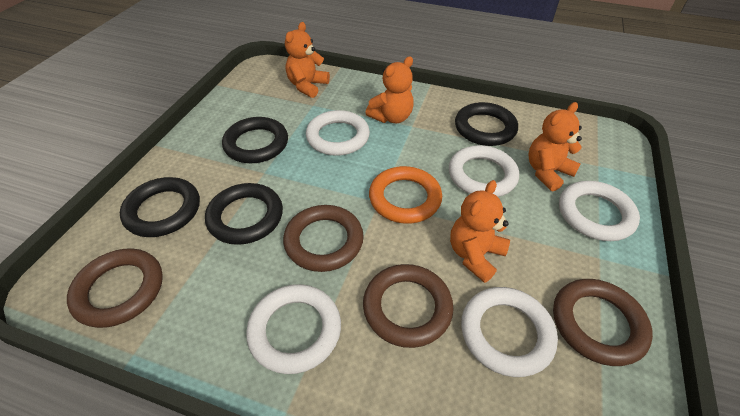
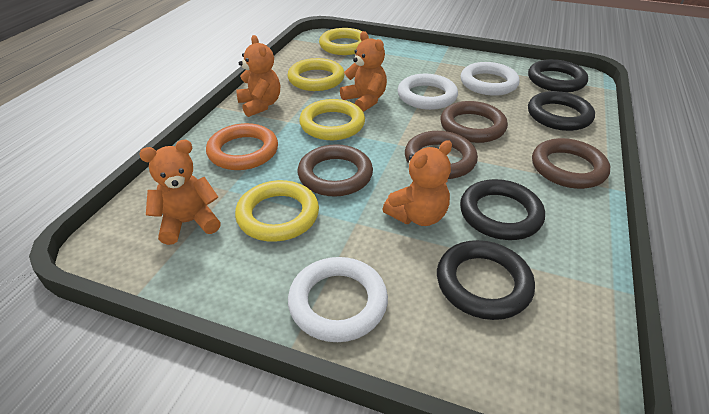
white ring: 5 -> 3
yellow ring: 0 -> 4

